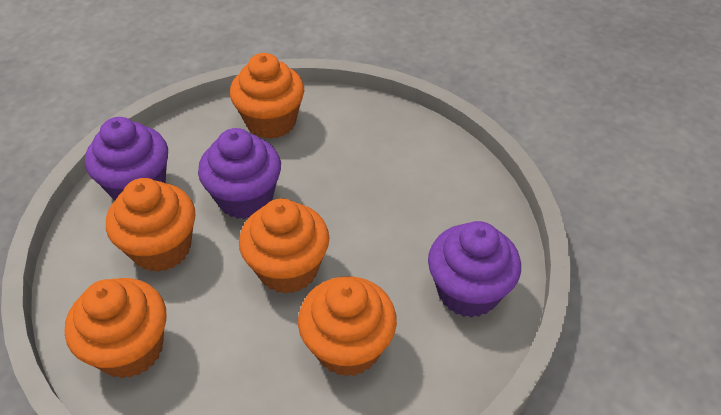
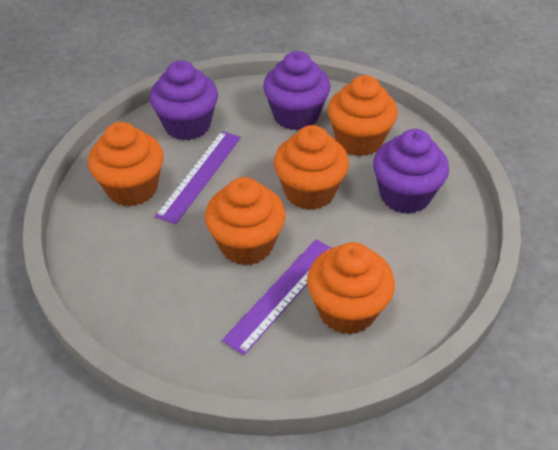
purple ruler: 0 -> 2

